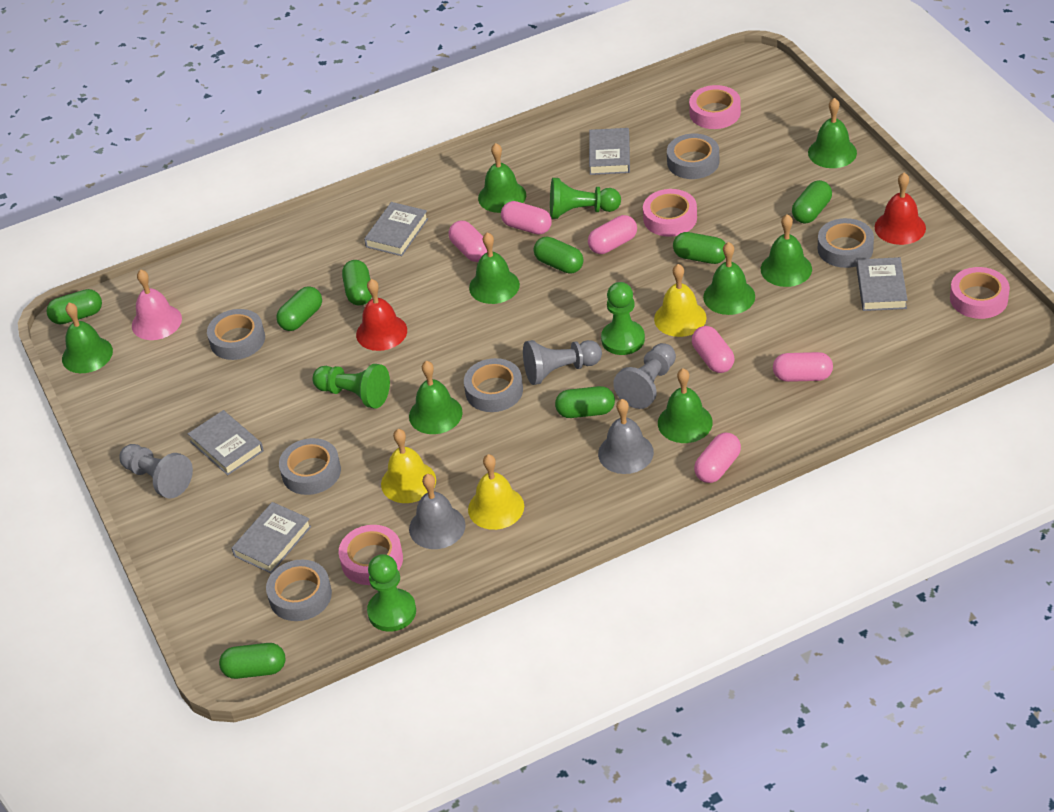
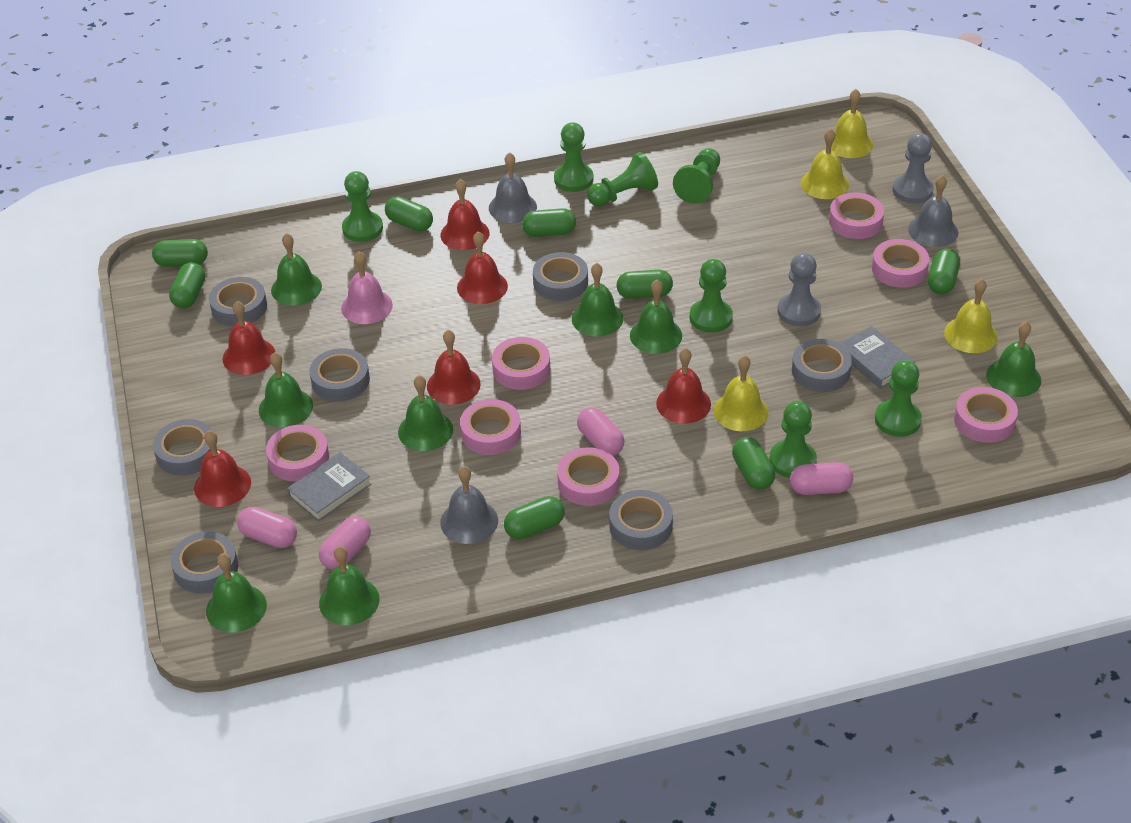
green pawn: 4 -> 7
grey bell: 2 -> 3
grey book: 5 -> 2
grey pawn: 3 -> 2
grey tape: 6 -> 7
pink capsule: 6 -> 4
pink tape: 4 -> 7
red bell: 2 -> 6
yellow bell: 3 -> 4

